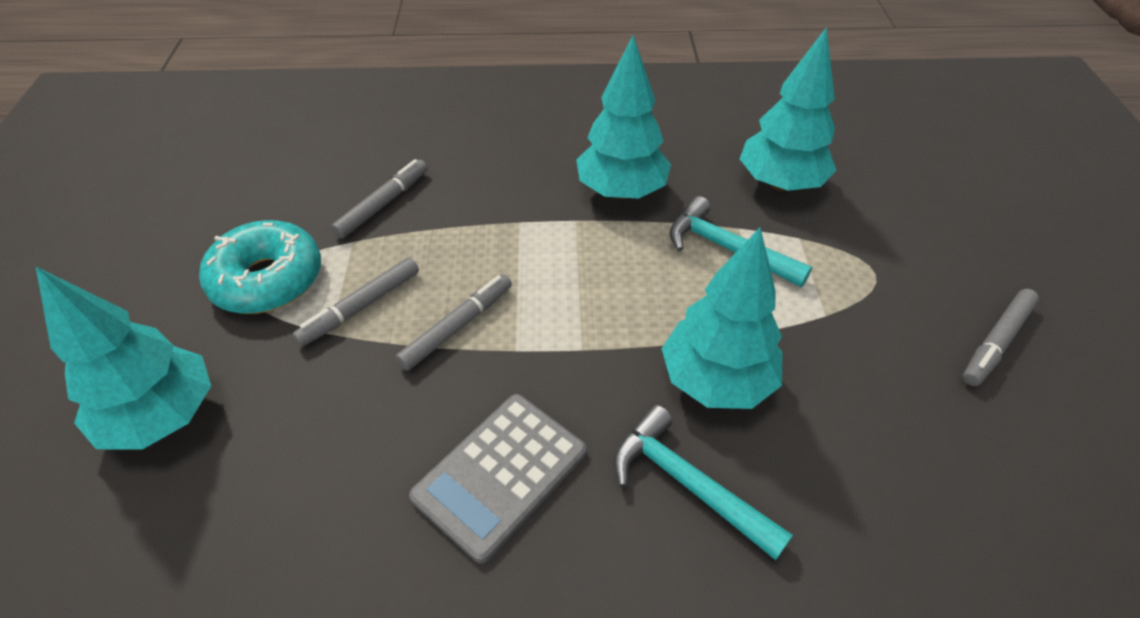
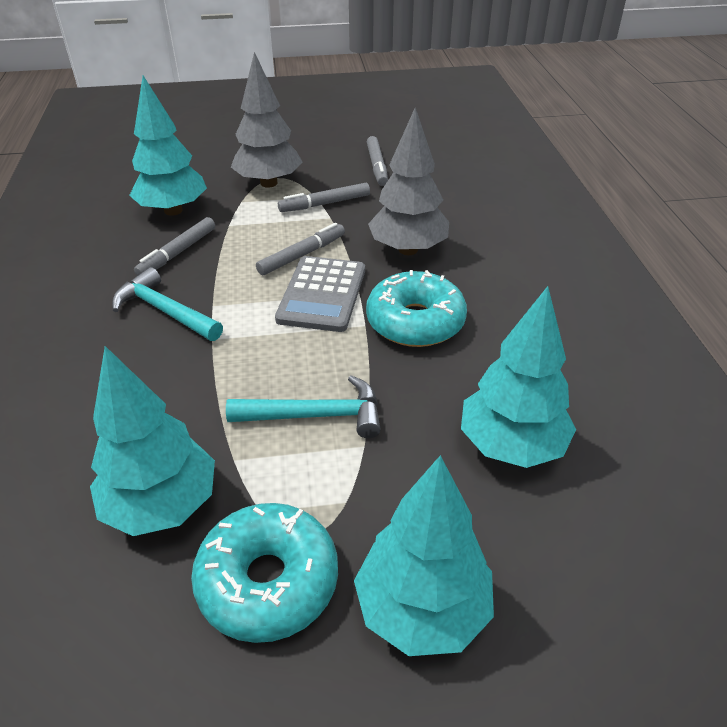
grey tree: 0 -> 2
turquoise donut: 1 -> 2

